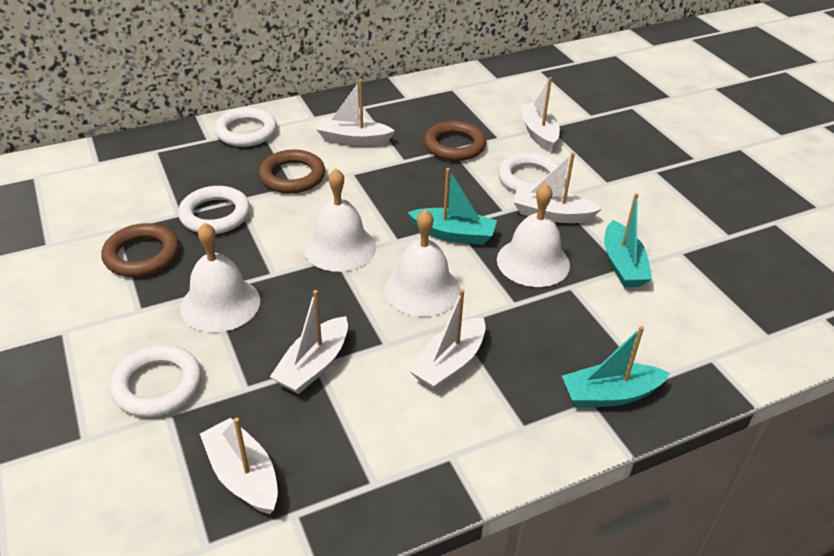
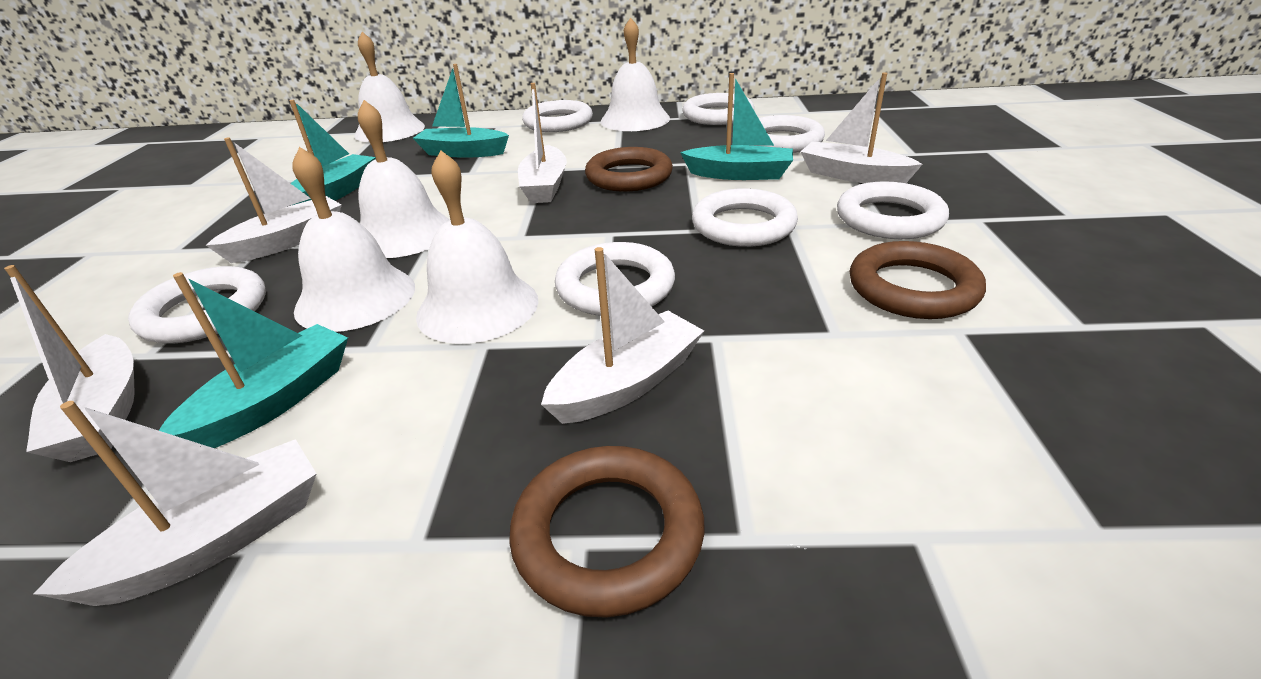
turquoise boat: 3 -> 4
white bell: 4 -> 5
white ring: 4 -> 7

